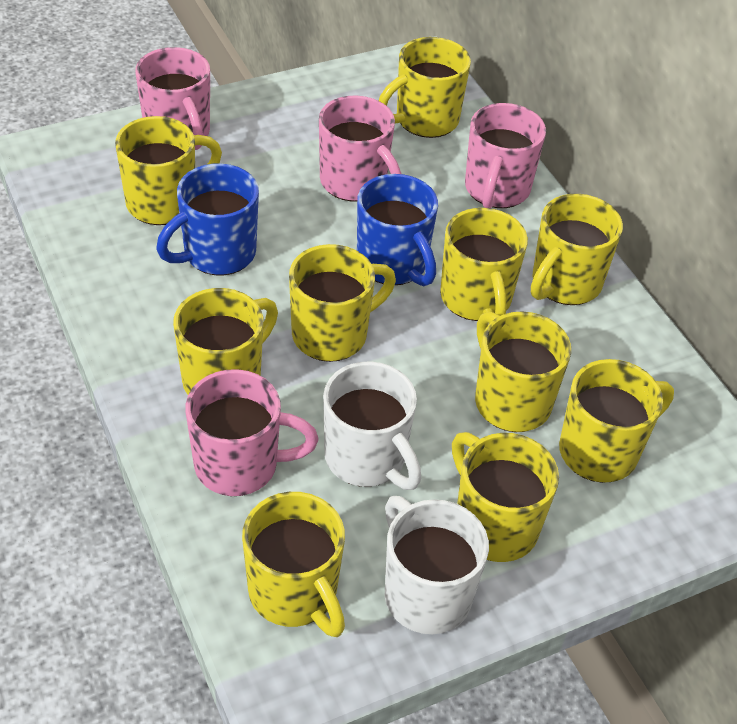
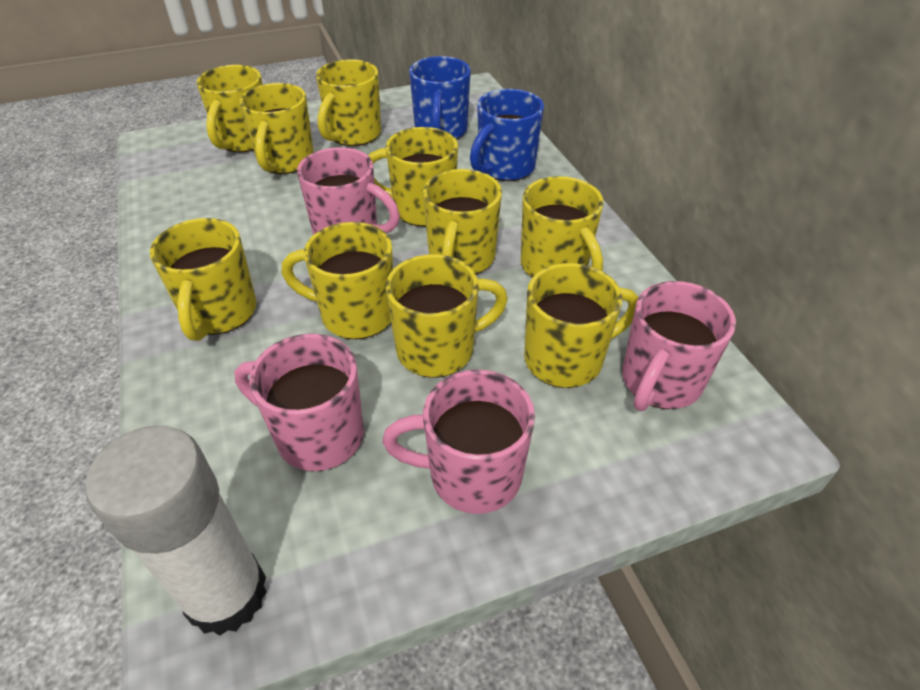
white glue stick: 0 -> 1
white mug: 2 -> 0

